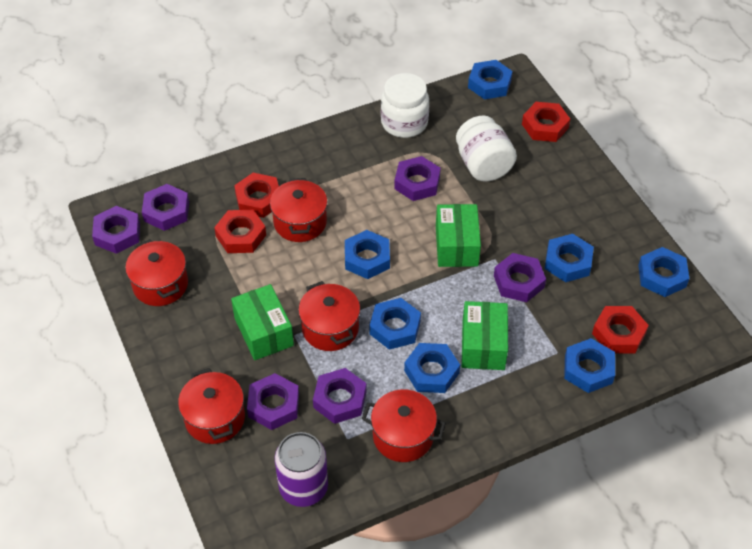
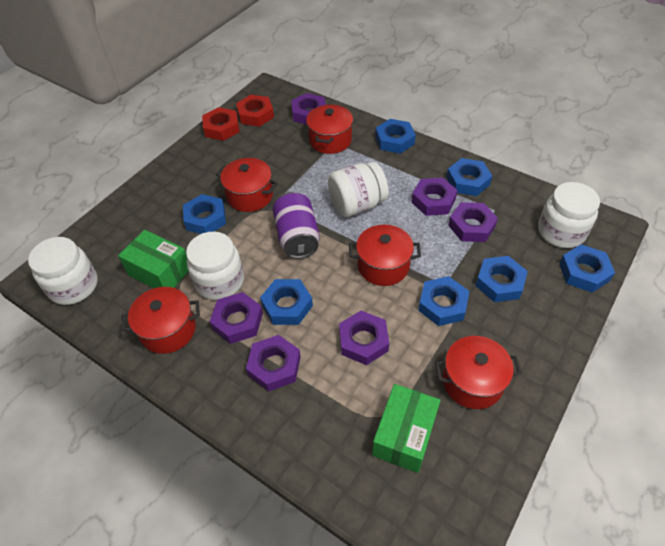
green box: 3 -> 2
red nut: 4 -> 2
white jar: 2 -> 4

